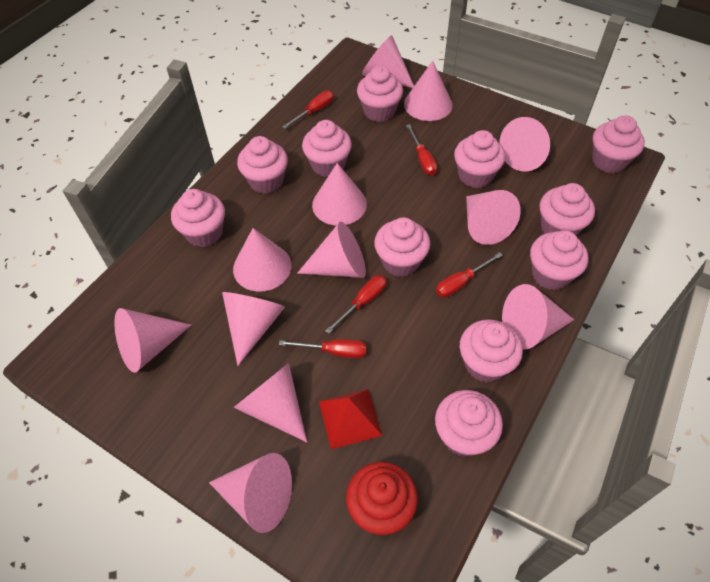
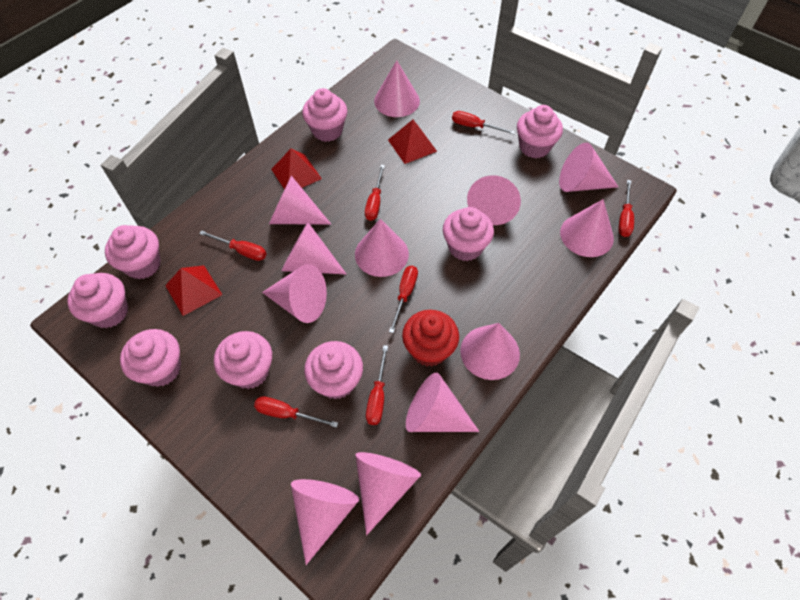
pink cupcake: 11 -> 8
red pyramid: 1 -> 3
red screwdriver: 5 -> 7

